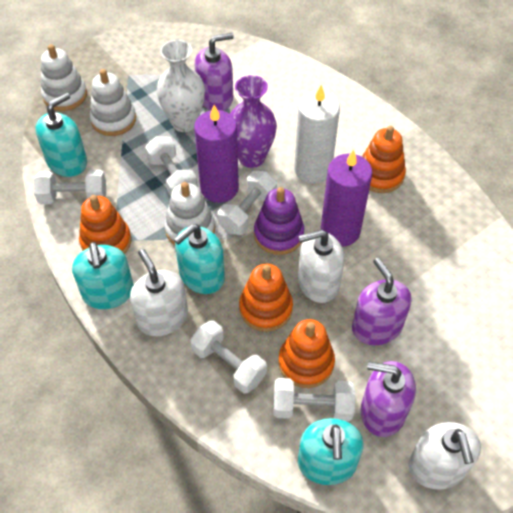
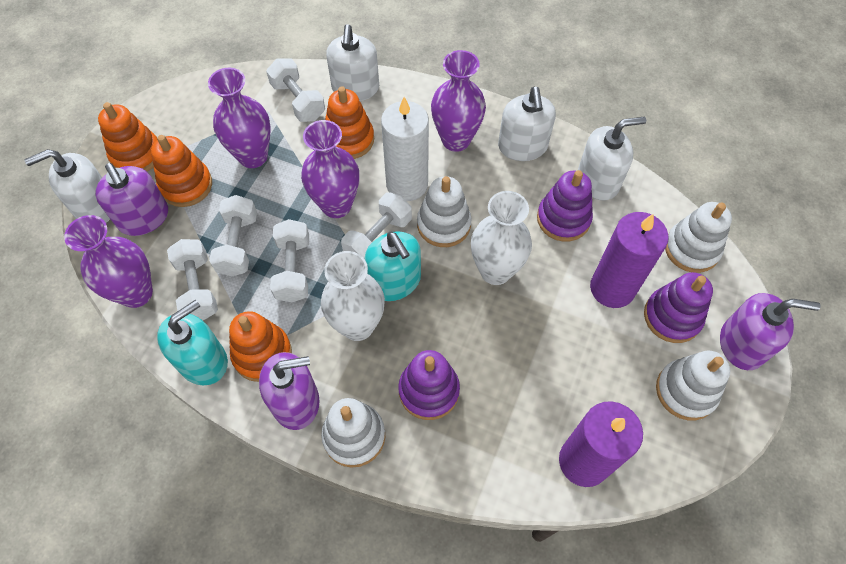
purple stacking toy: 1 -> 3
purple vase: 1 -> 4
turquoise soap dispenser: 4 -> 2
white soap dispenser: 3 -> 4
white stacking toy: 3 -> 4
white vase: 1 -> 2

